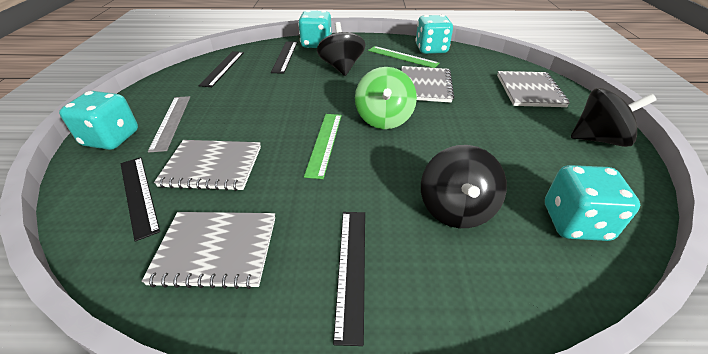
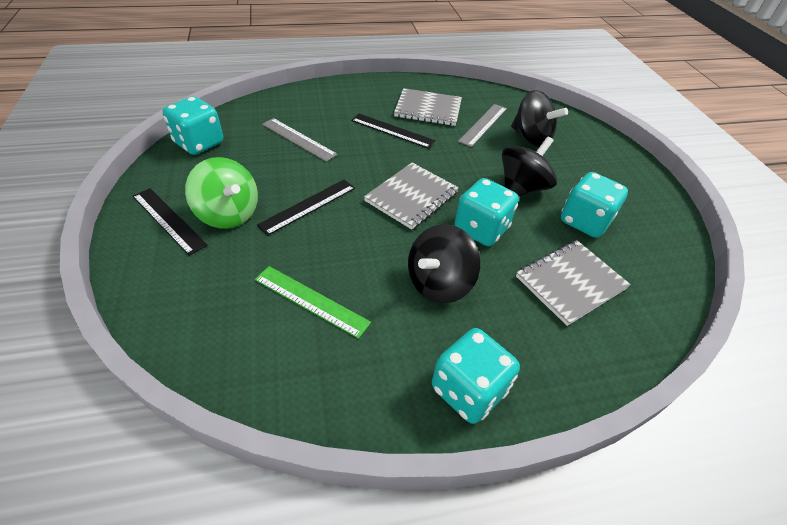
black ruler: 4 -> 3
green ruler: 2 -> 1
grey notebook: 4 -> 3
grey ruler: 1 -> 2

